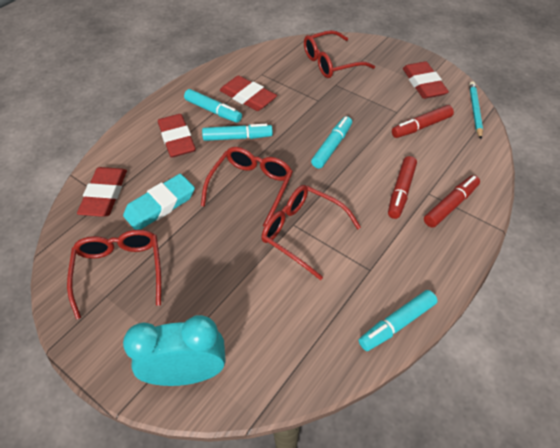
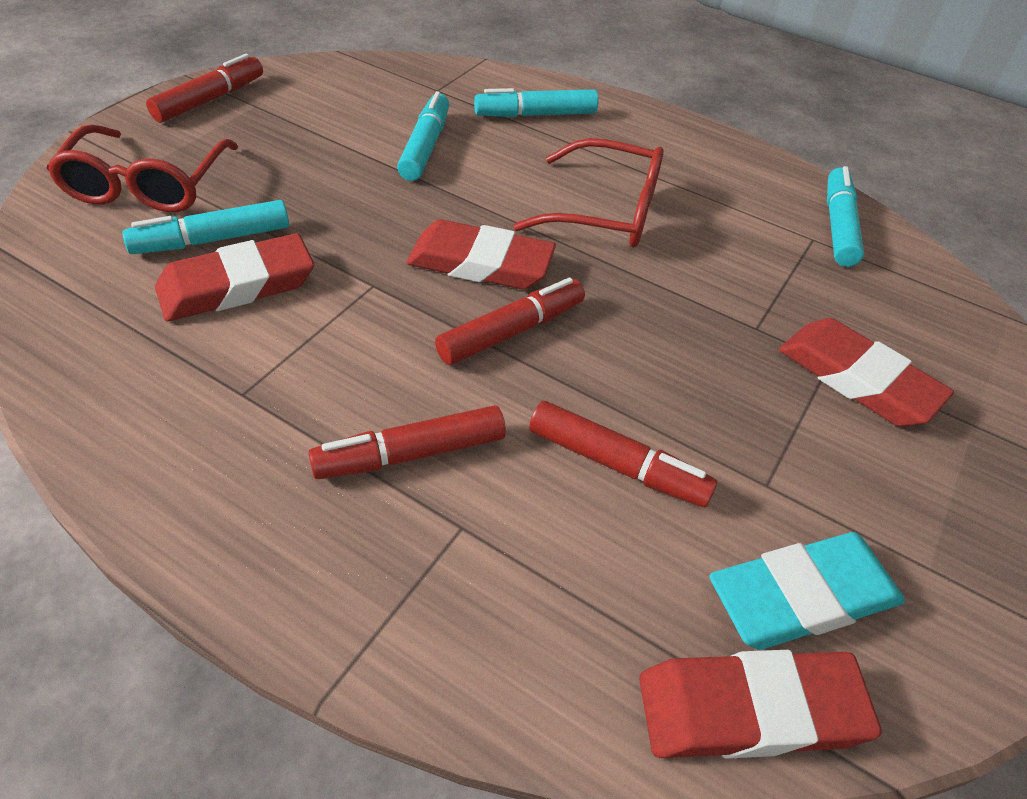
red glasses: 4 -> 2
red marker: 3 -> 4
turquoise clock: 1 -> 0
turquoise pencil: 1 -> 0

